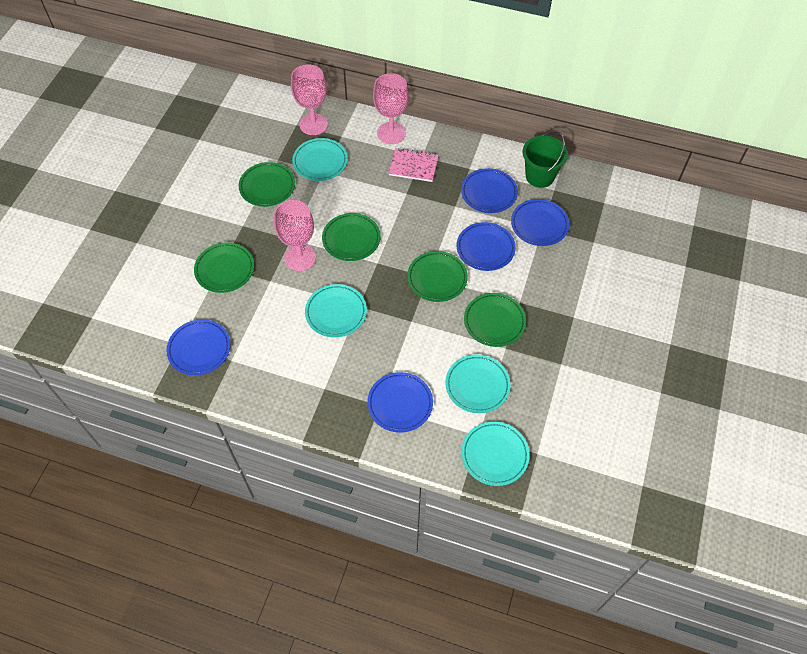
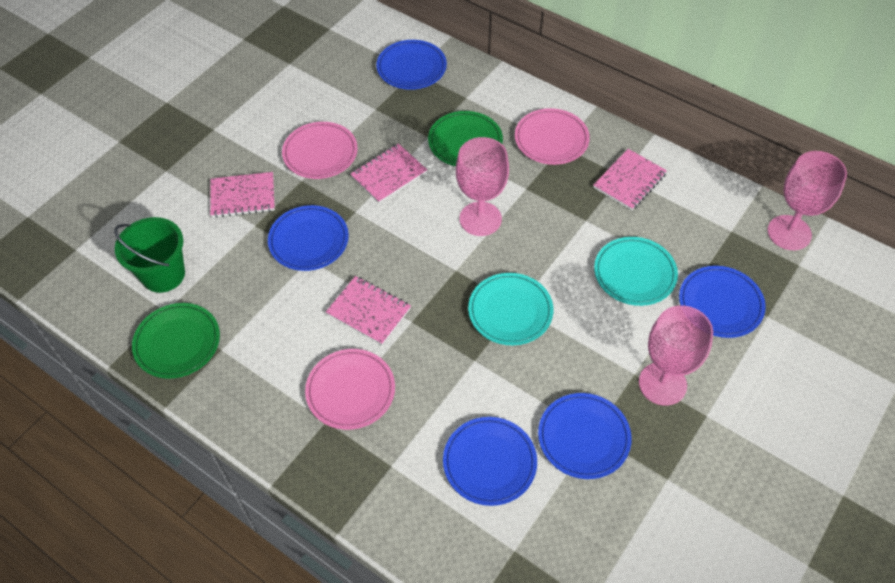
green plate: 5 -> 2
pink notebook: 1 -> 4
pink plate: 0 -> 3
turquoise plate: 4 -> 2

